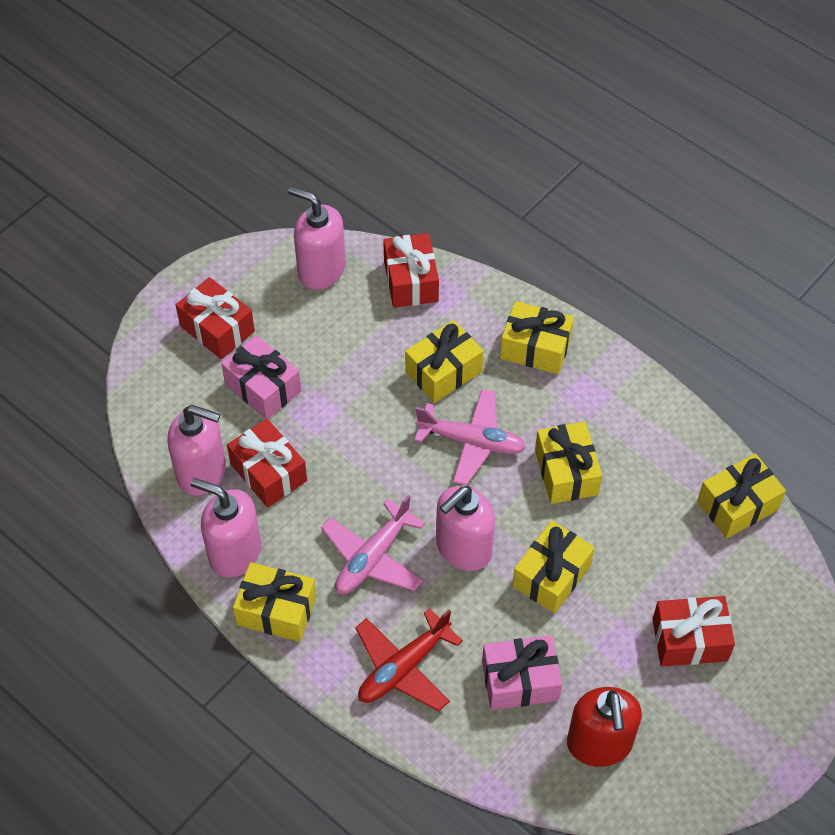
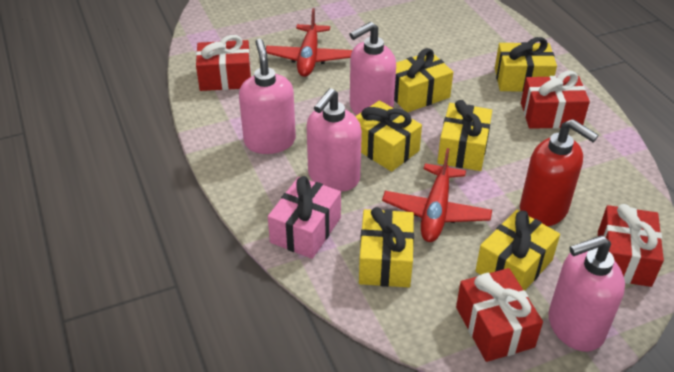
pink gift: 2 -> 1
pink plane: 2 -> 0
red plane: 1 -> 2

